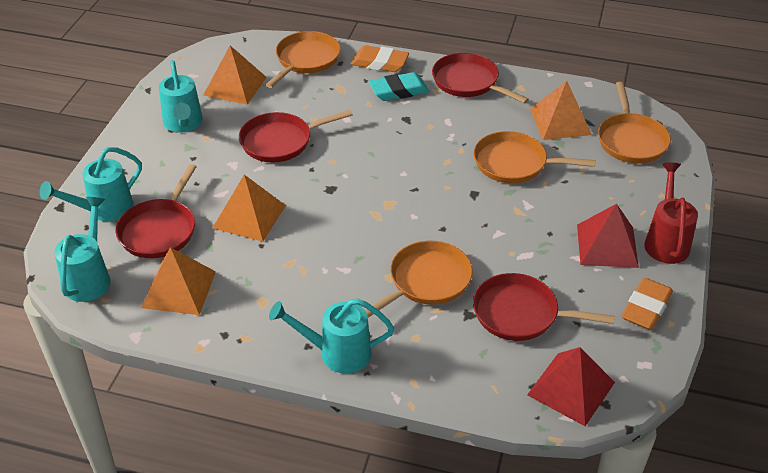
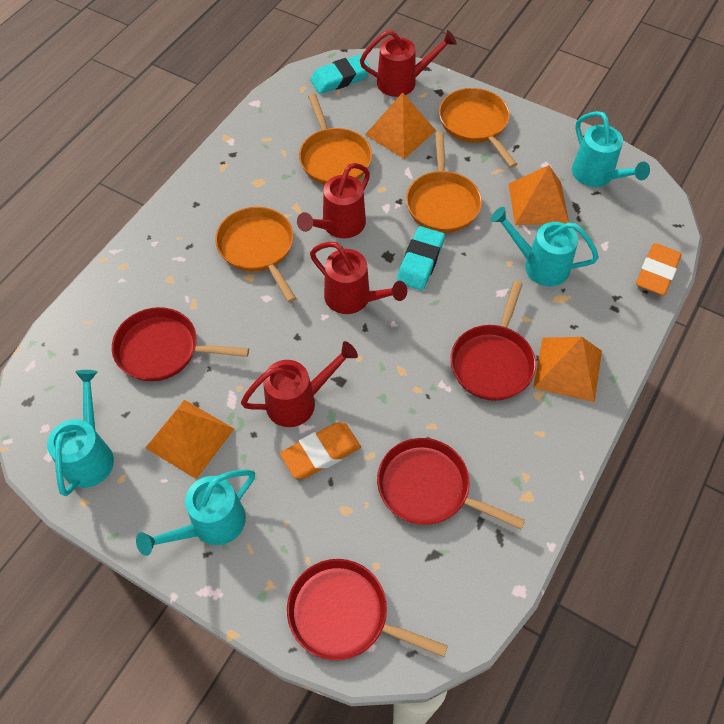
red pyramid: 2 -> 0
red watering can: 1 -> 4
turquoise eraser: 1 -> 2

